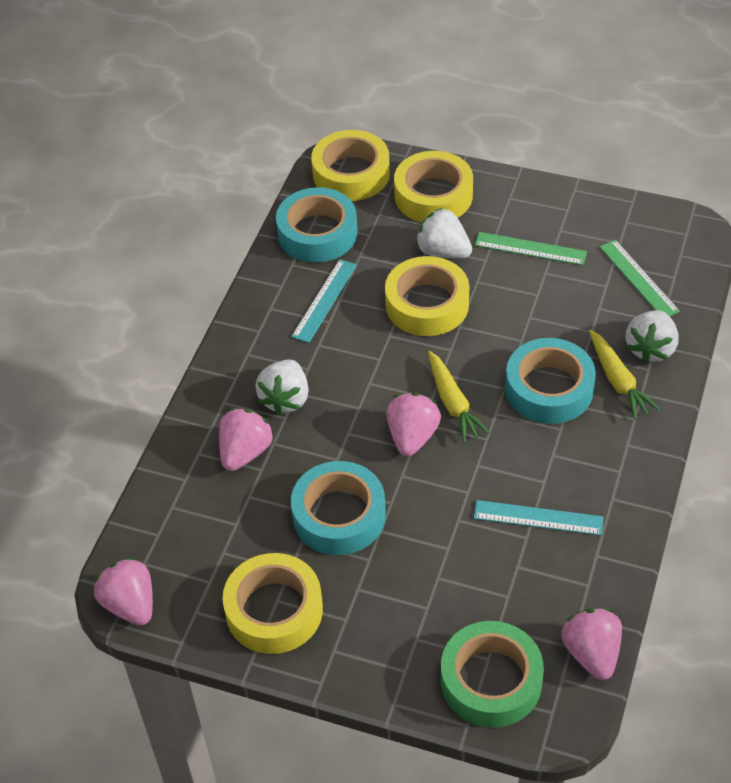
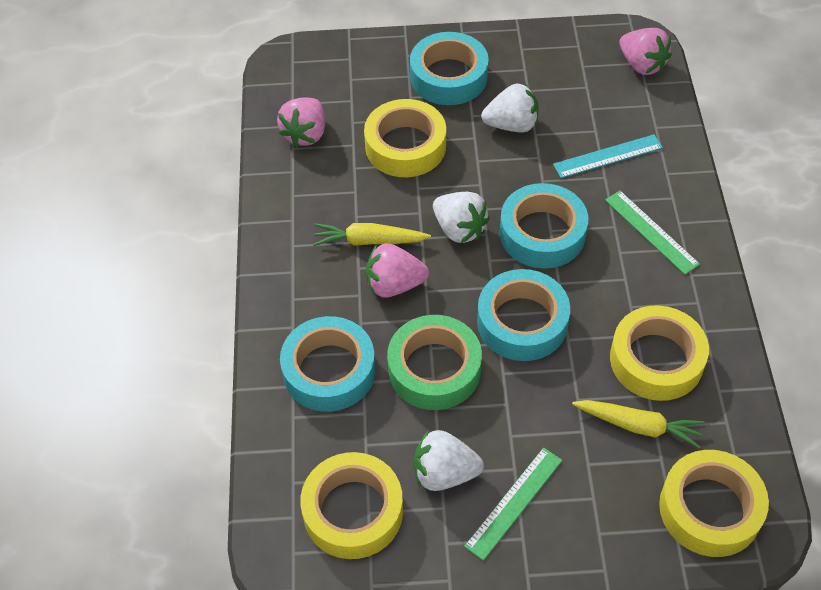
pink strawberry: 4 -> 3
turquoise ruler: 2 -> 1
turquoise tape: 3 -> 4

